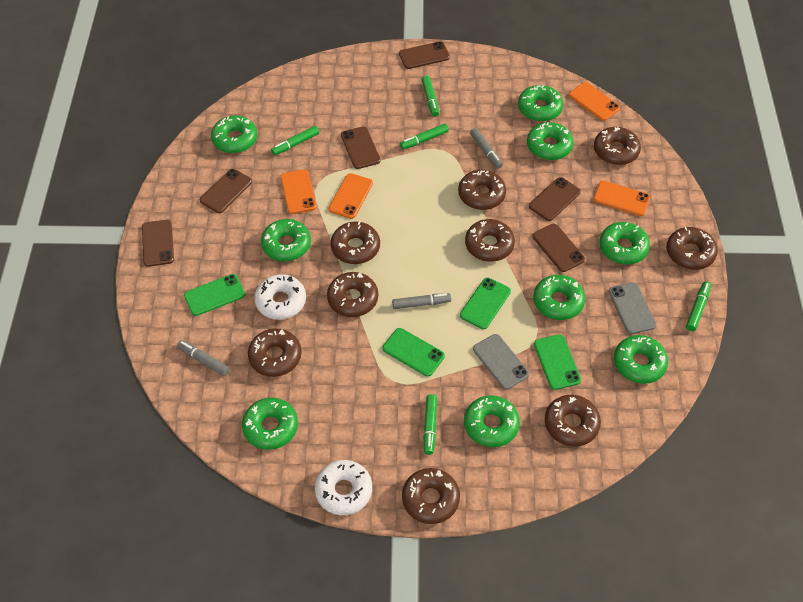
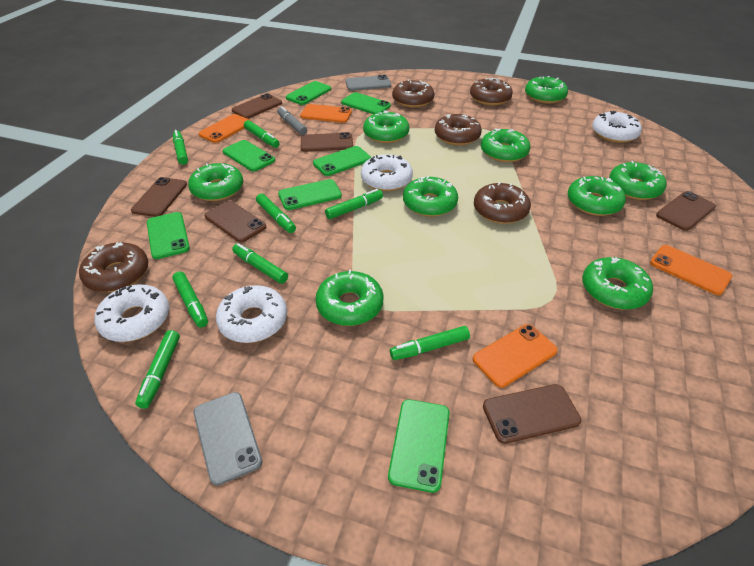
brown donut: 9 -> 5
green marker: 5 -> 8
green phone: 4 -> 7
grey marker: 3 -> 1
white donut: 2 -> 4

